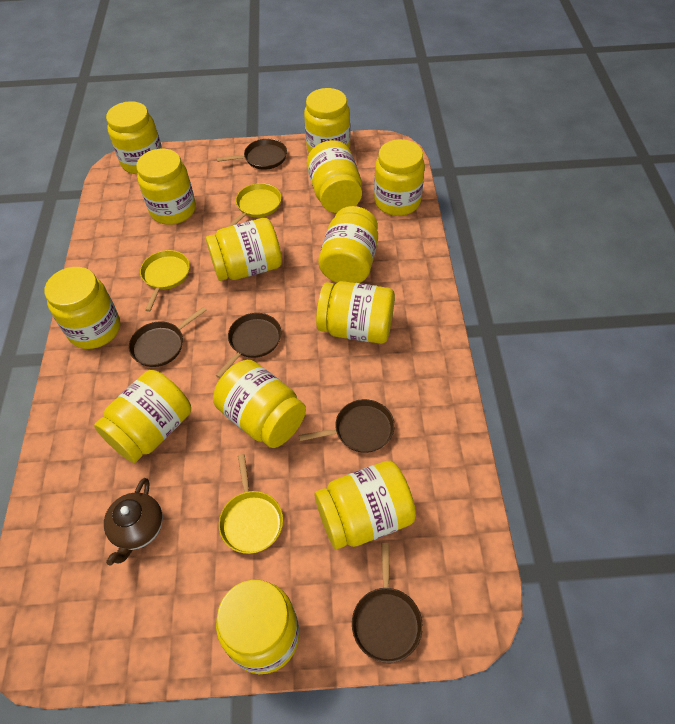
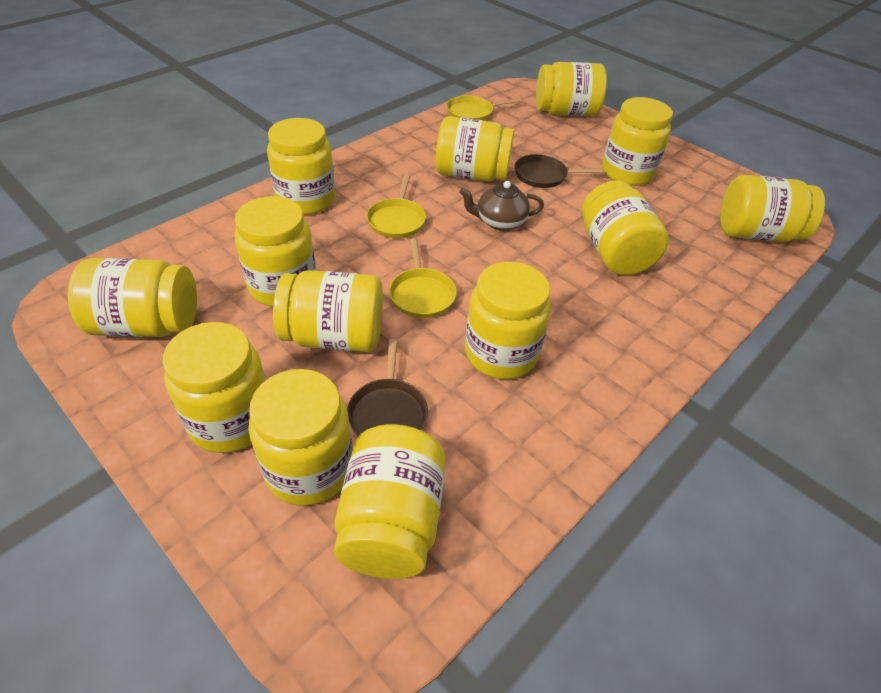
brown pan: 5 -> 2

